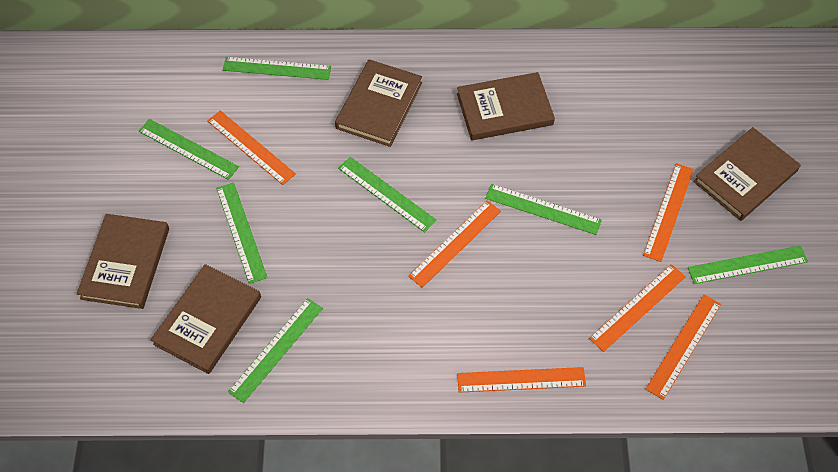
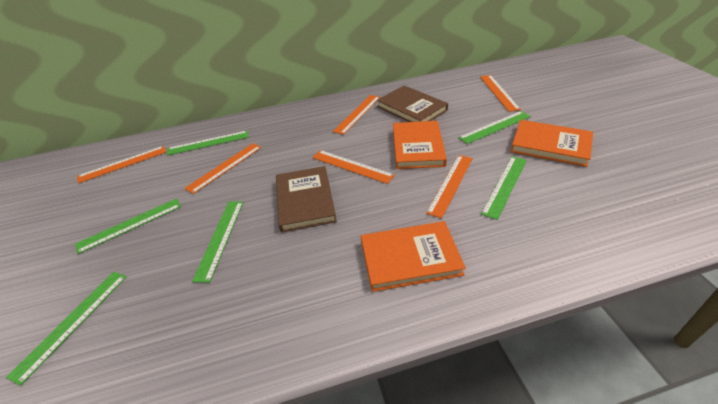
brown book: 5 -> 2
green ruler: 7 -> 6
orange book: 0 -> 3

